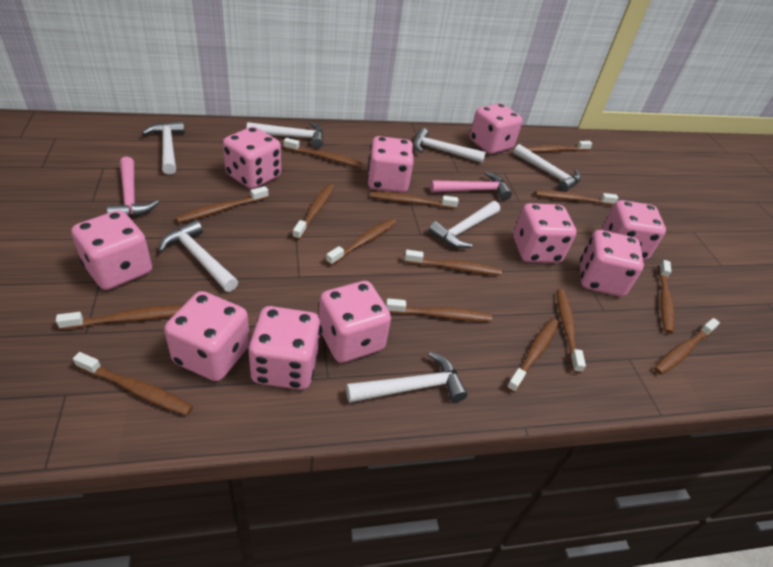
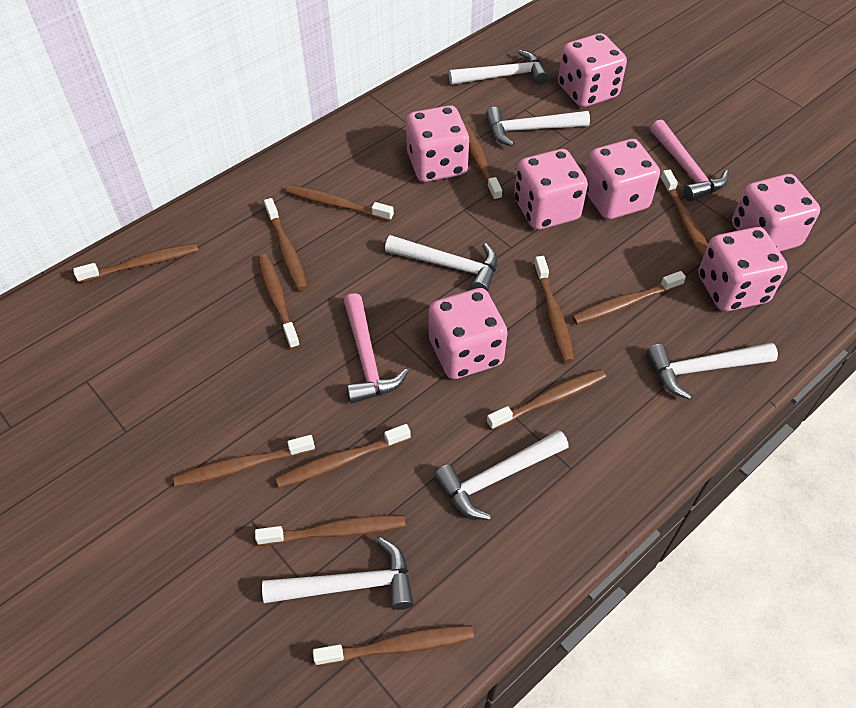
brown toothbrush: 15 -> 13
pink dice: 10 -> 7
white hammer: 7 -> 6

